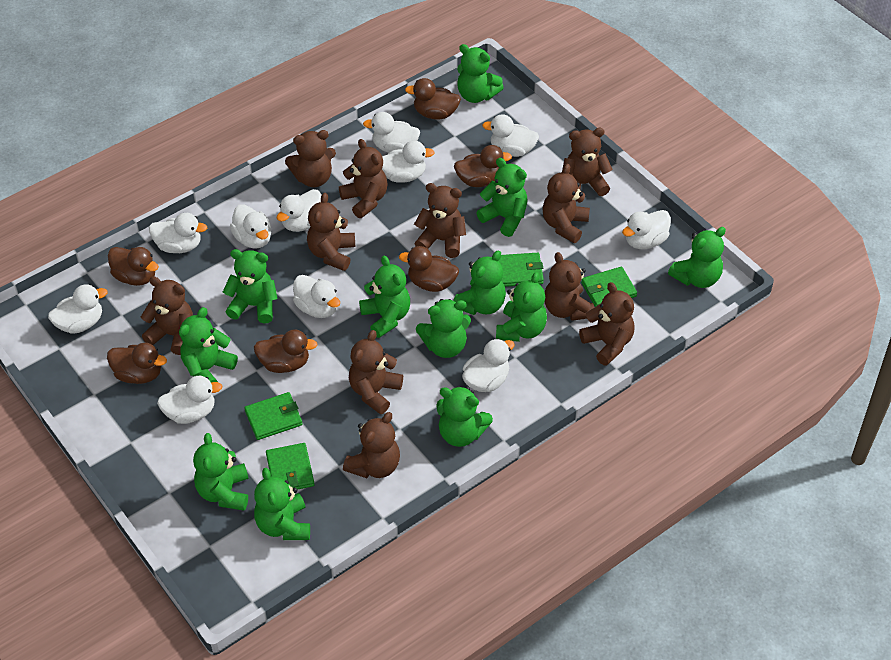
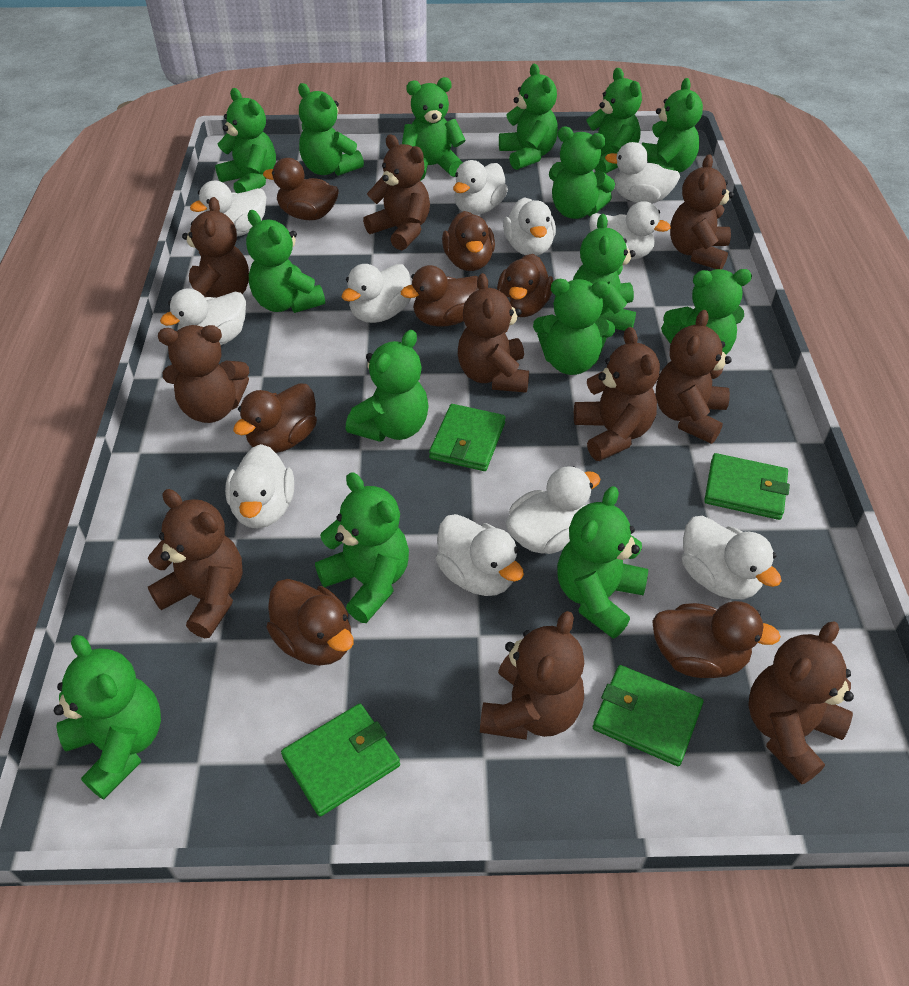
brown duck: 6 -> 7
brown teddy bear: 11 -> 10
green teddy bear: 12 -> 15

